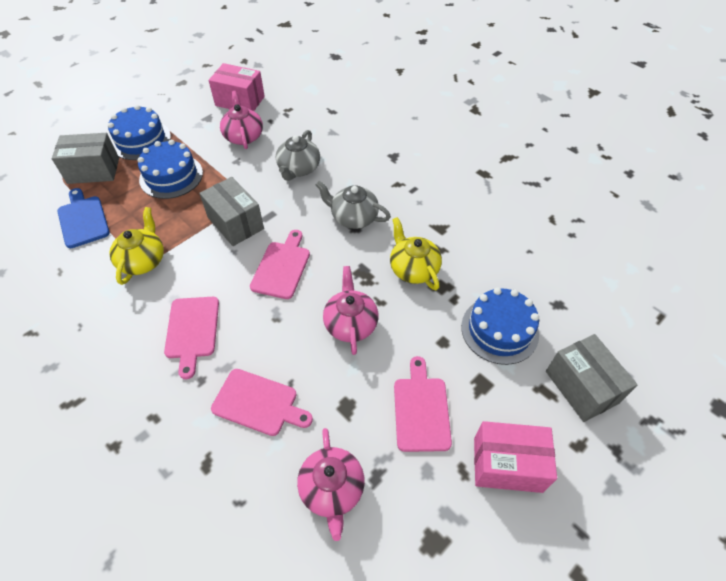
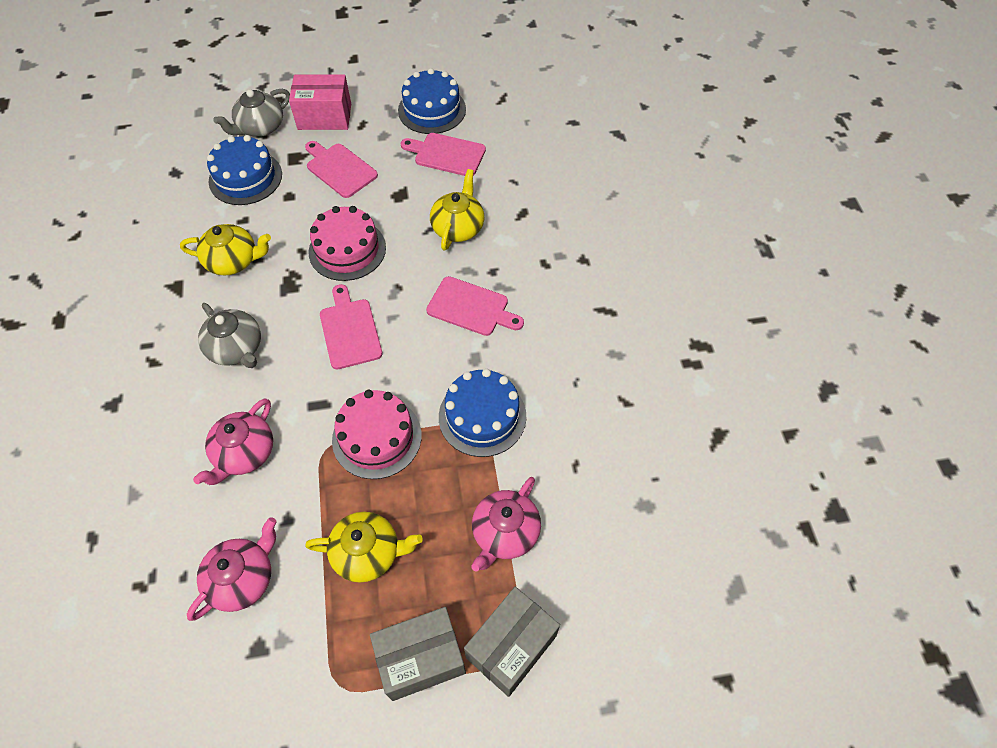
blue cutting board: 1 -> 0
grey box: 3 -> 2
pink box: 2 -> 1
pink cake: 0 -> 2
yellow teapot: 2 -> 3

